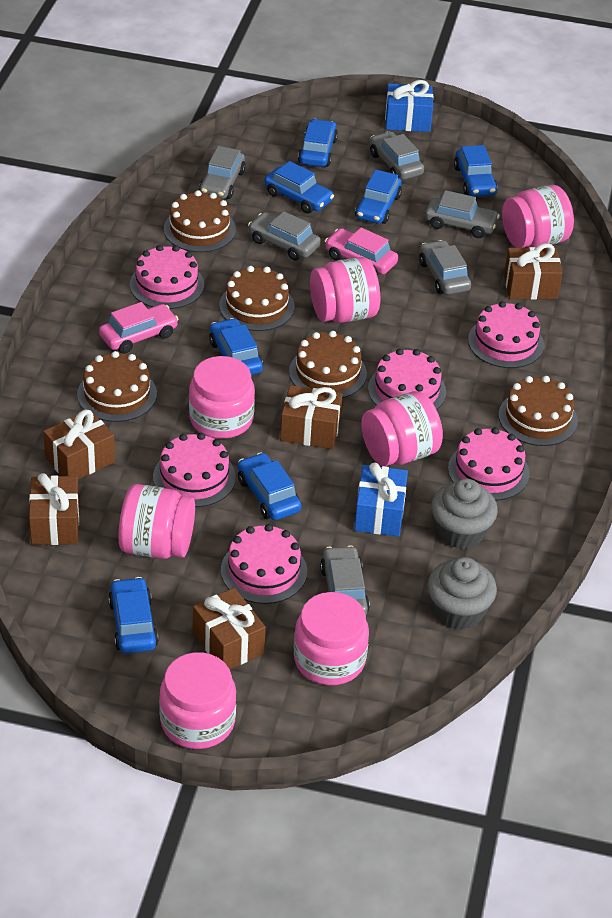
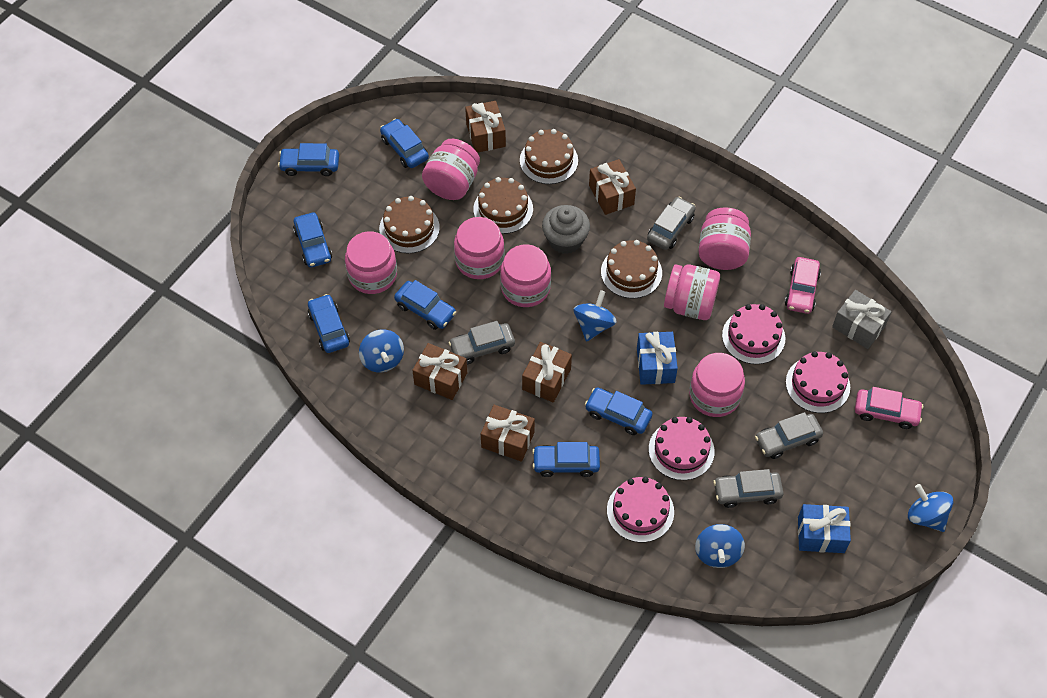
blue spinning top: 0 -> 4
brown cake: 5 -> 4
grey car: 6 -> 4
grey cupcake: 2 -> 1
grey gift: 0 -> 1
pink cake: 6 -> 4

